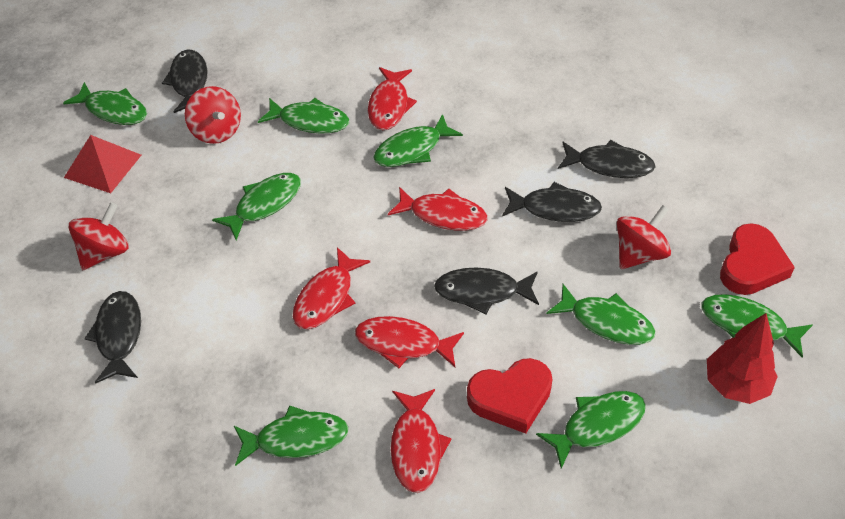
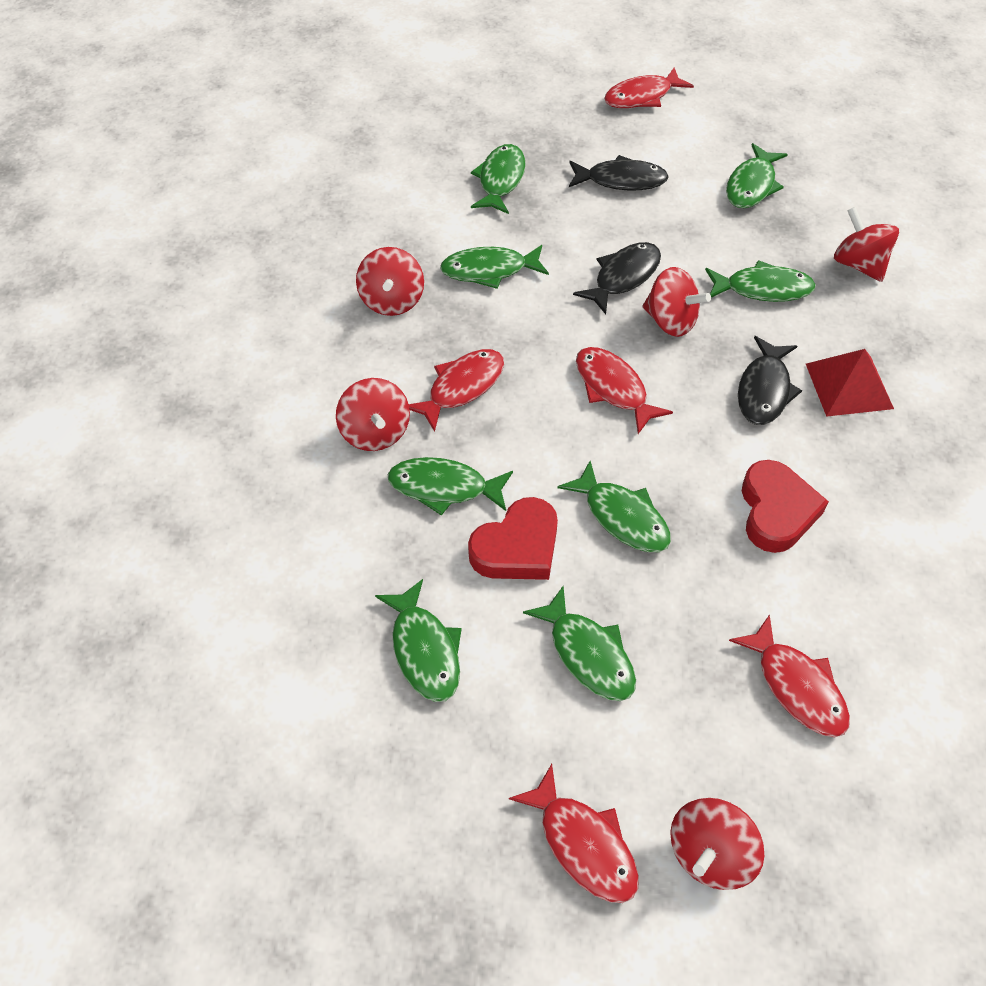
black fish: 5 -> 3
red spinning top: 3 -> 5
red tree: 1 -> 0

